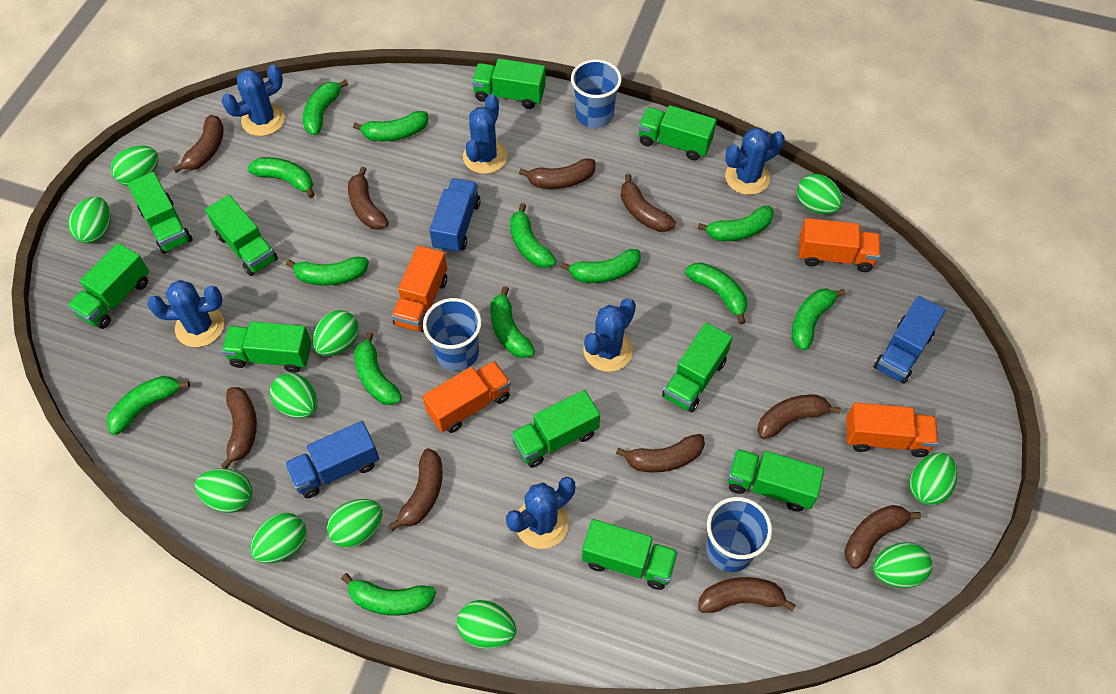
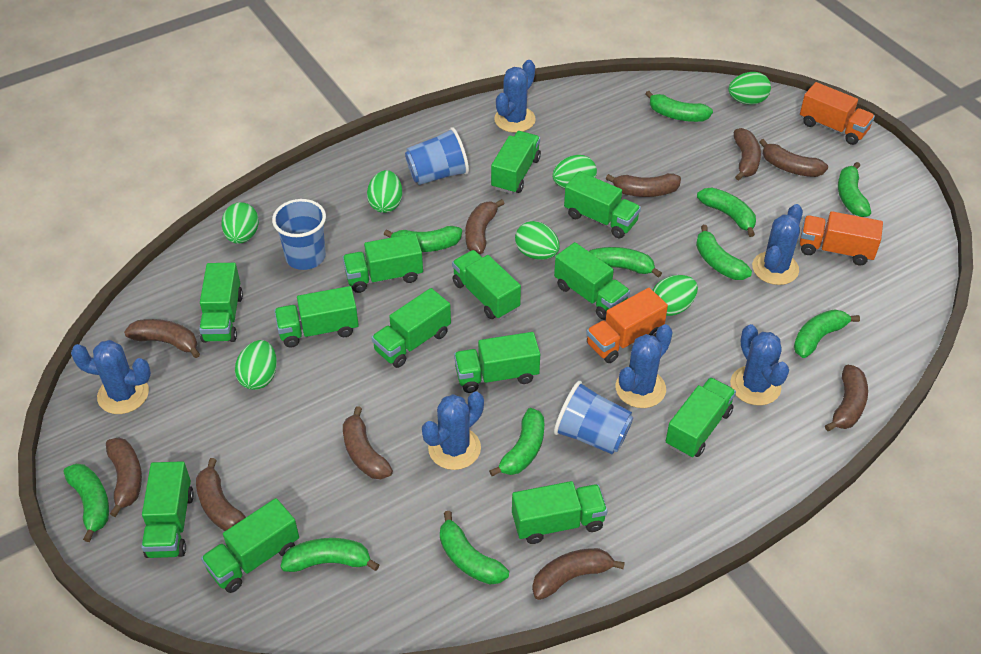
blue truck: 3 -> 0
green banana: 13 -> 11
green egg: 11 -> 7
green truck: 10 -> 13
orange truck: 4 -> 3

